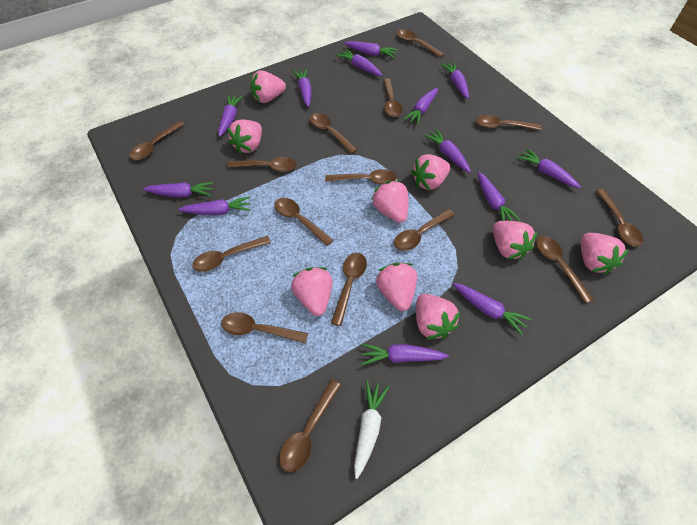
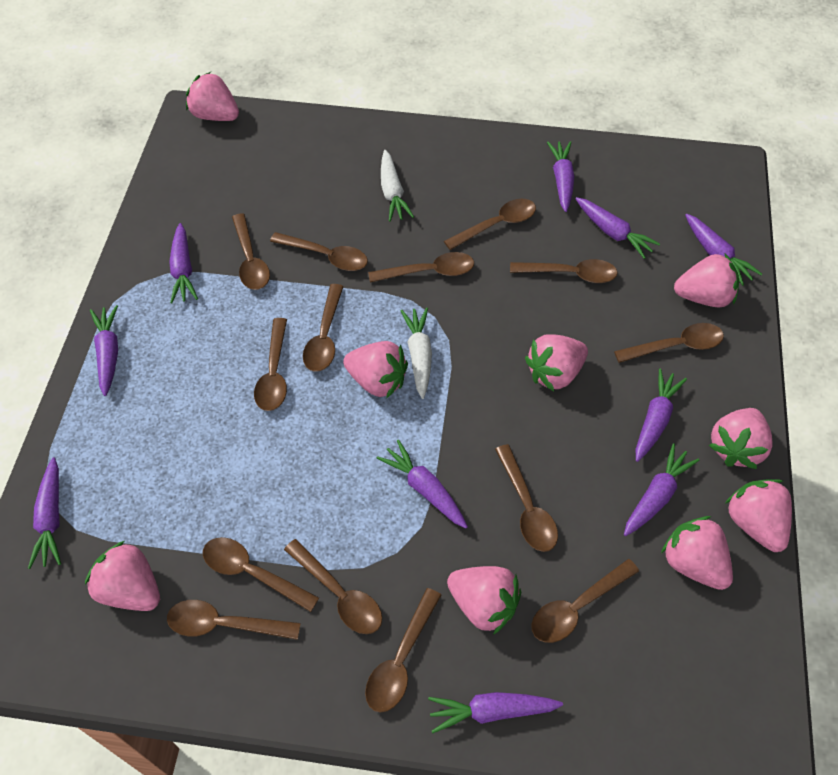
brown spoon: 15 -> 14
purple carrot: 13 -> 10
white carrot: 1 -> 2

